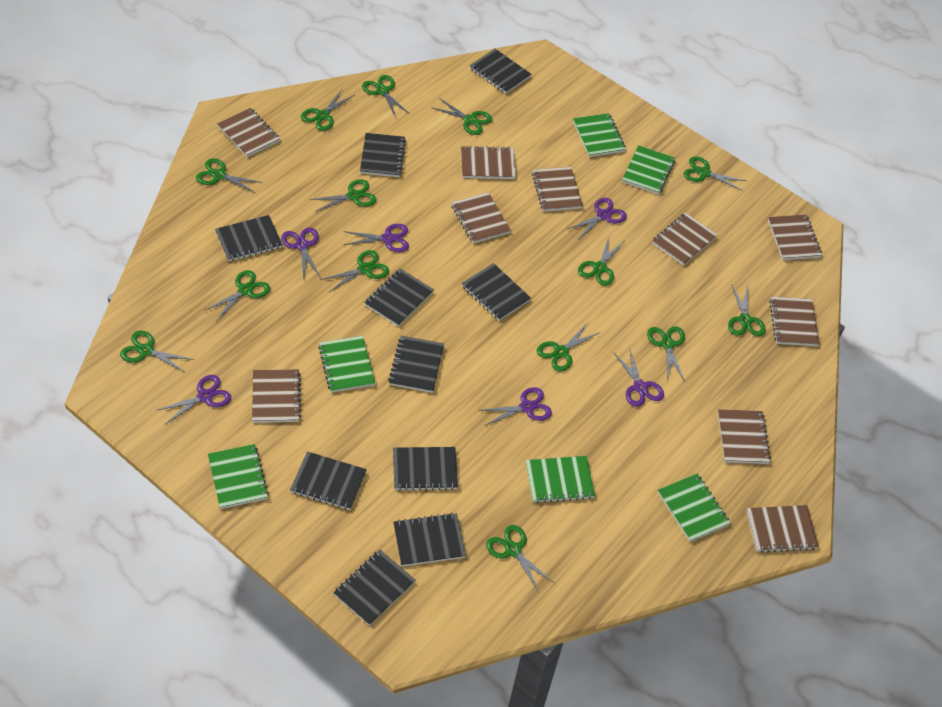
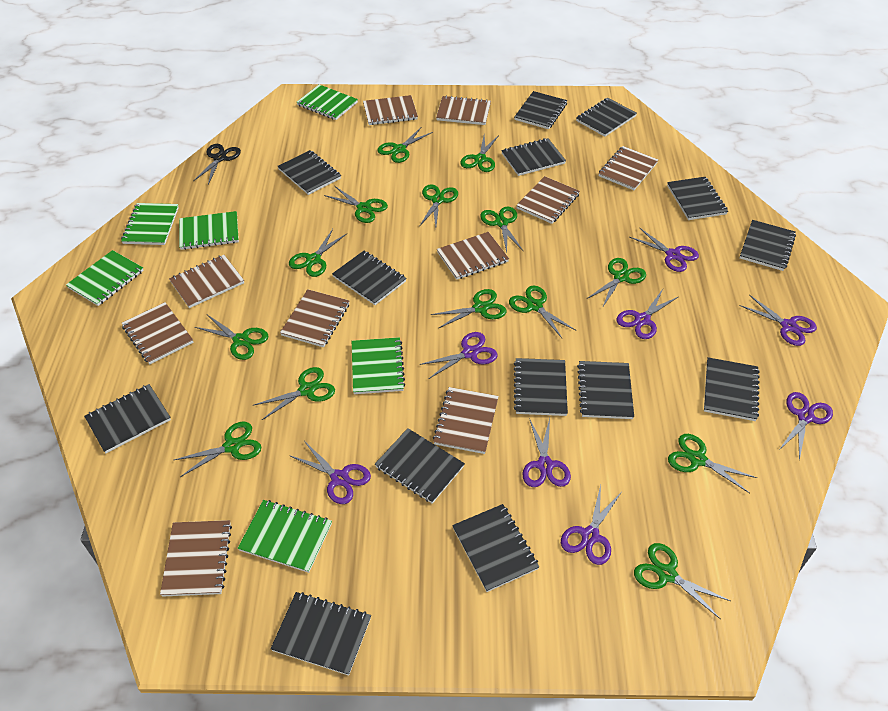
black notebook: 10 -> 14
black scissors: 0 -> 1
purple scissors: 6 -> 8

